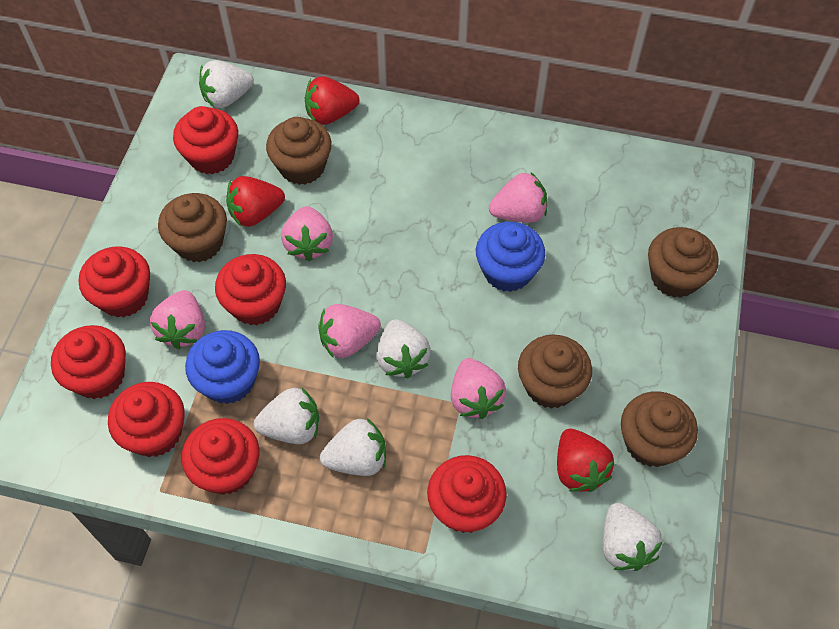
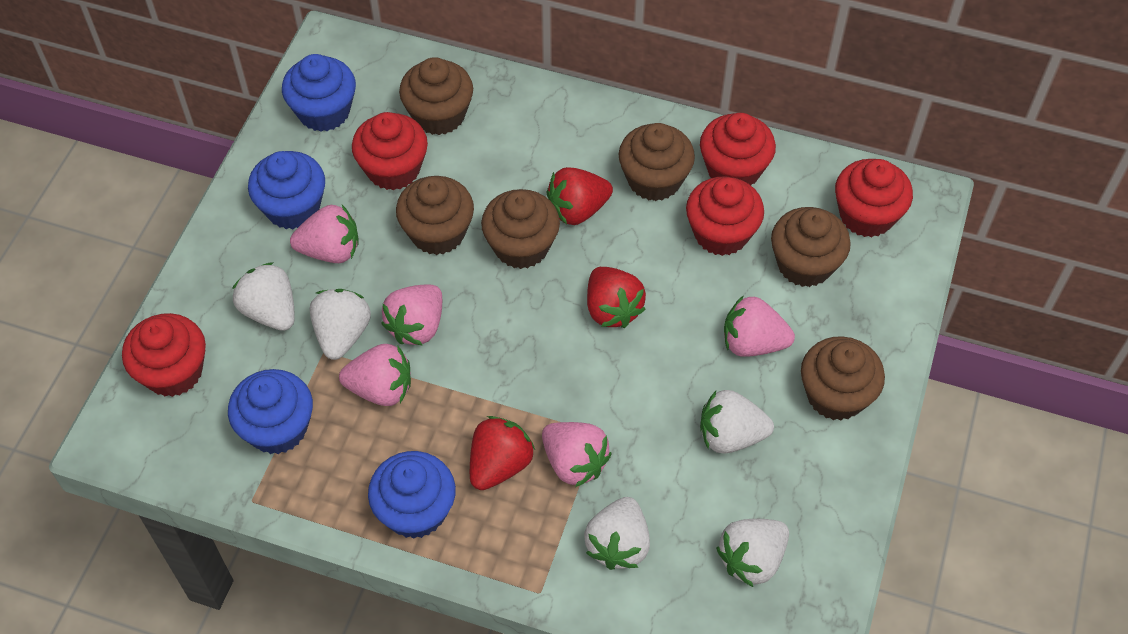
blue cupcake: 2 -> 4
brown cupcake: 5 -> 6
red cupcake: 7 -> 5

